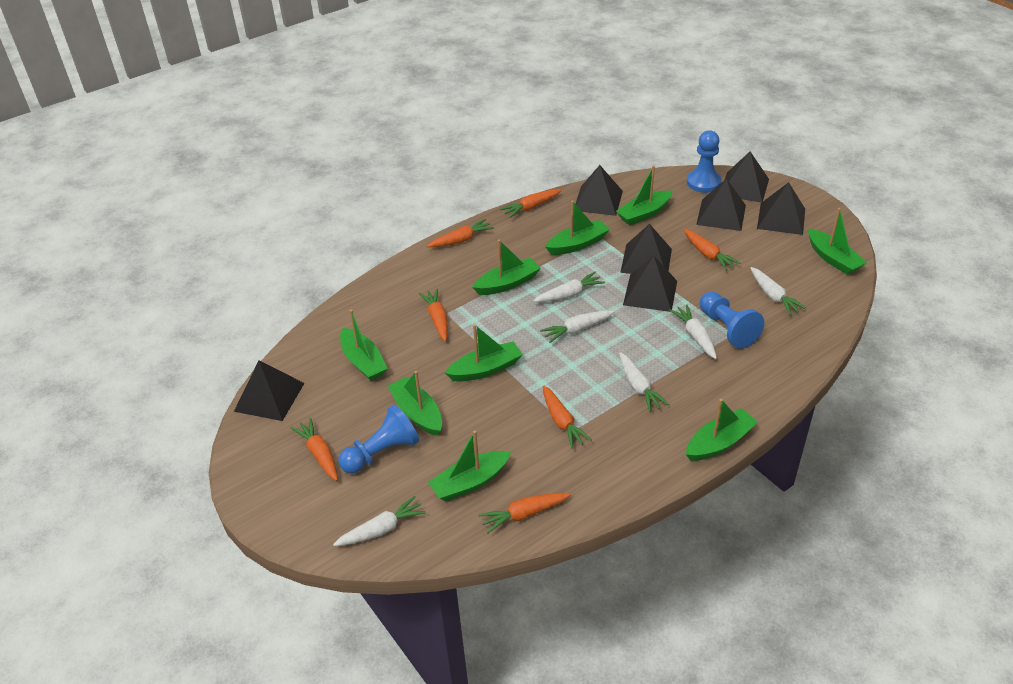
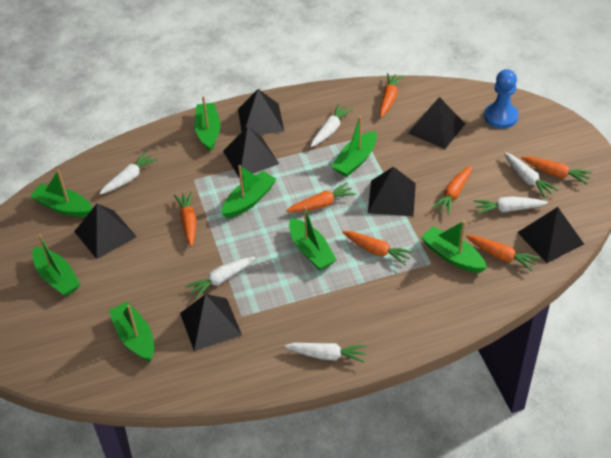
blue pawn: 3 -> 1
green boat: 9 -> 8

